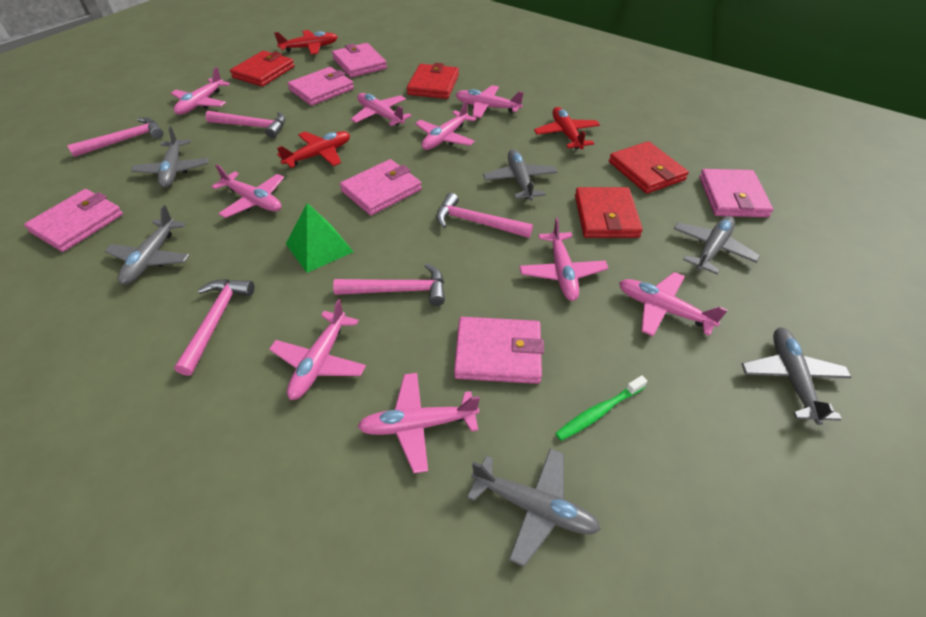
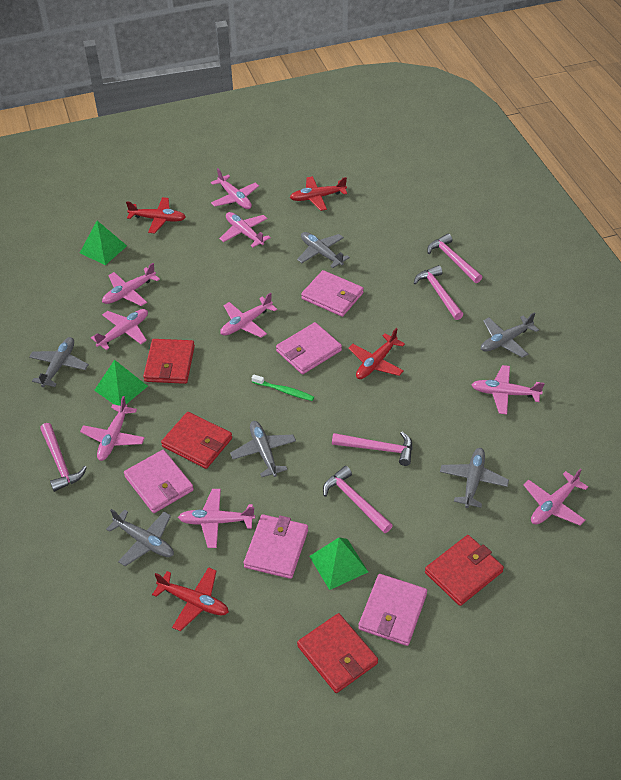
green pyramid: 1 -> 3
pink wallet: 6 -> 5
red plane: 3 -> 4

